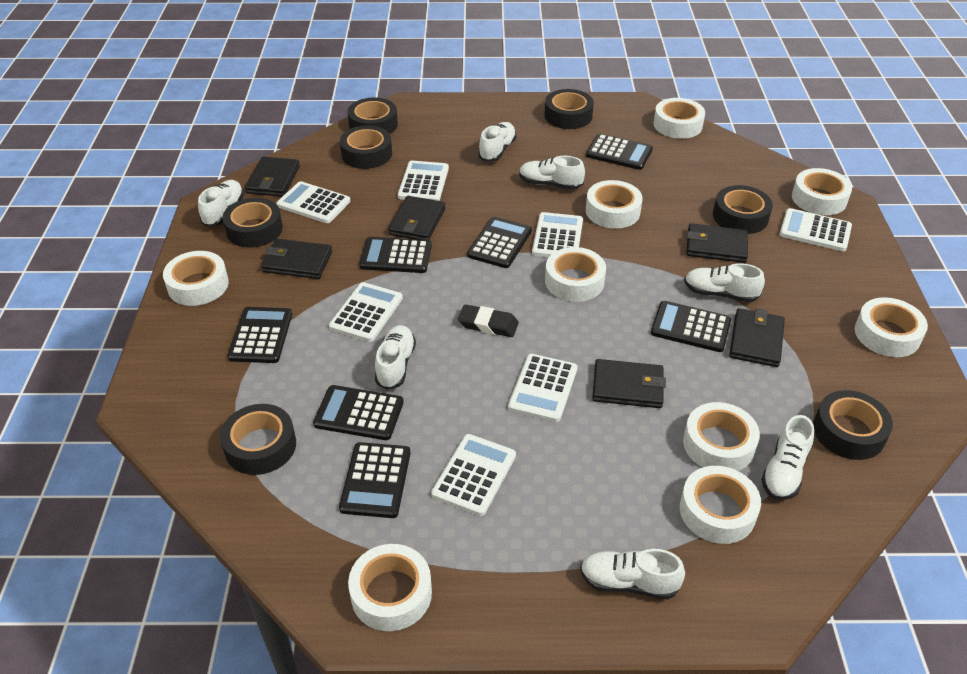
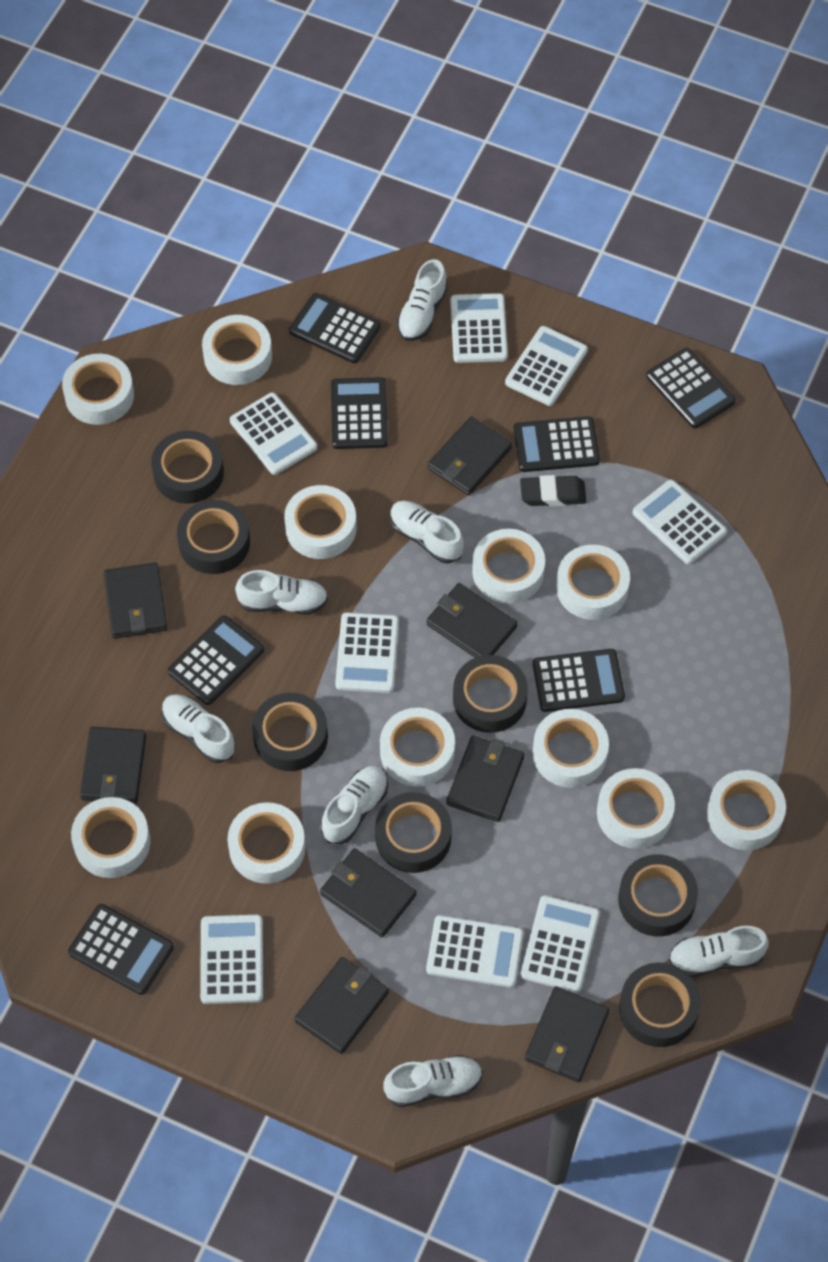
black wallet: 6 -> 8
white calculator: 7 -> 8
white tape: 9 -> 11

